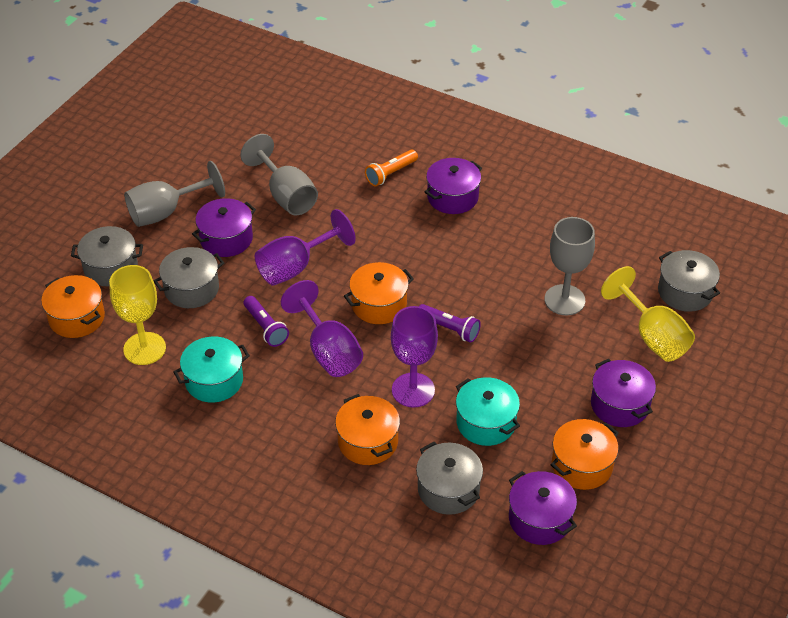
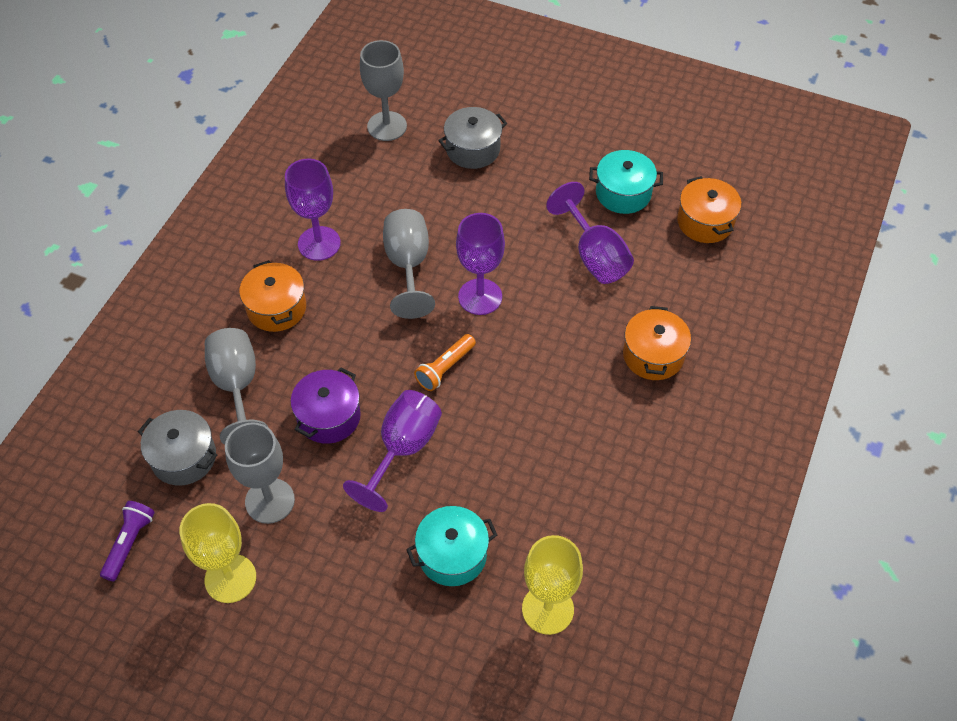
grey goblet: 3 -> 4
grey pot: 4 -> 2
orange pot: 4 -> 3
purple flashlight: 2 -> 1
purple goblet: 3 -> 4
purple pot: 4 -> 1

